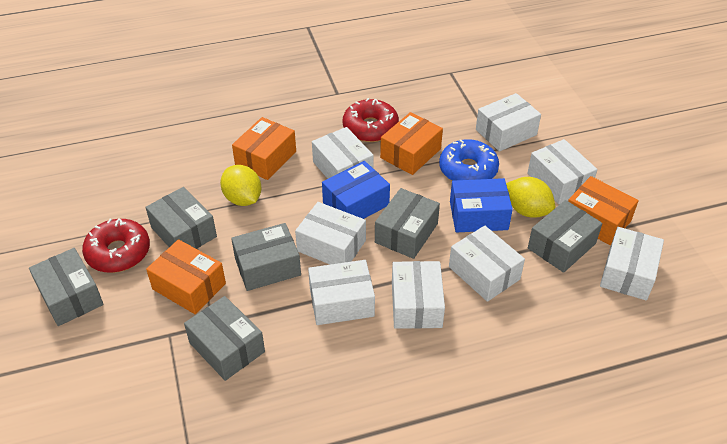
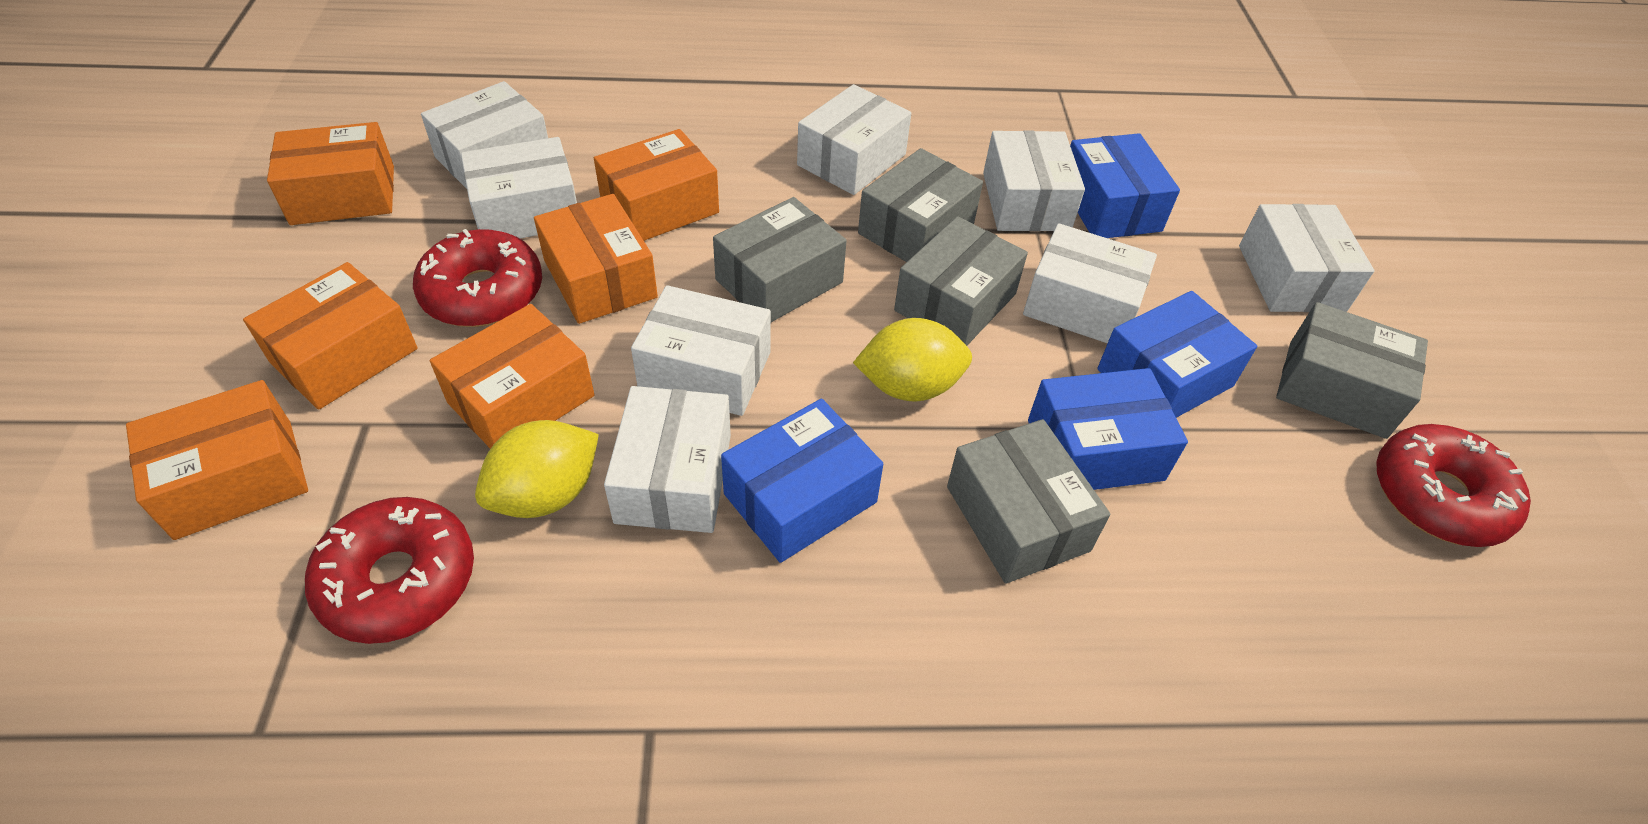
blue box: 2 -> 4
blue donut: 1 -> 0
grey box: 6 -> 5
orange box: 4 -> 6
red donut: 2 -> 3

